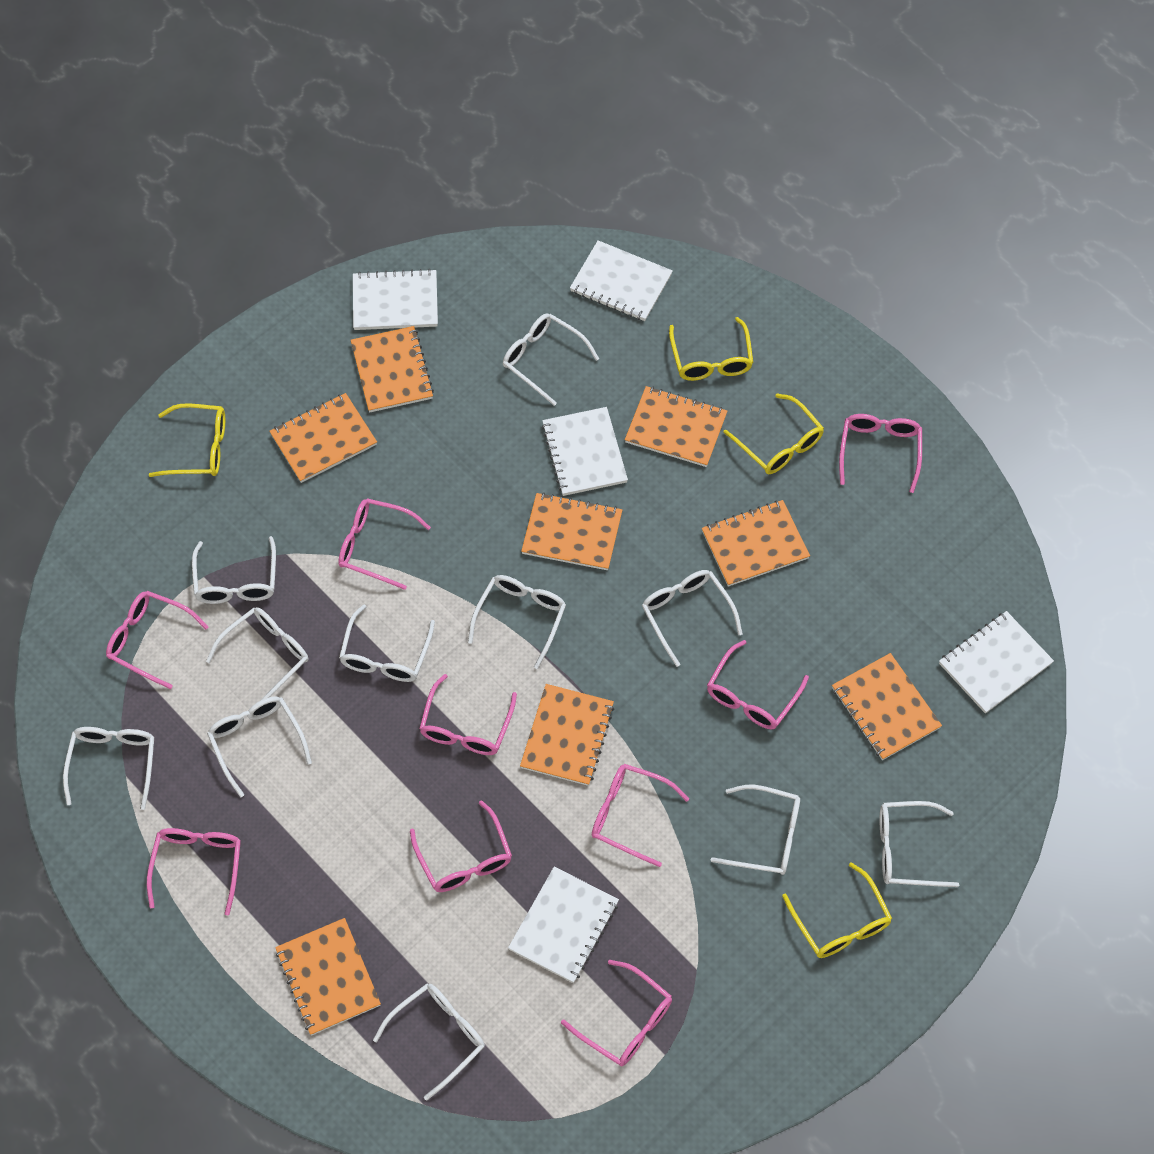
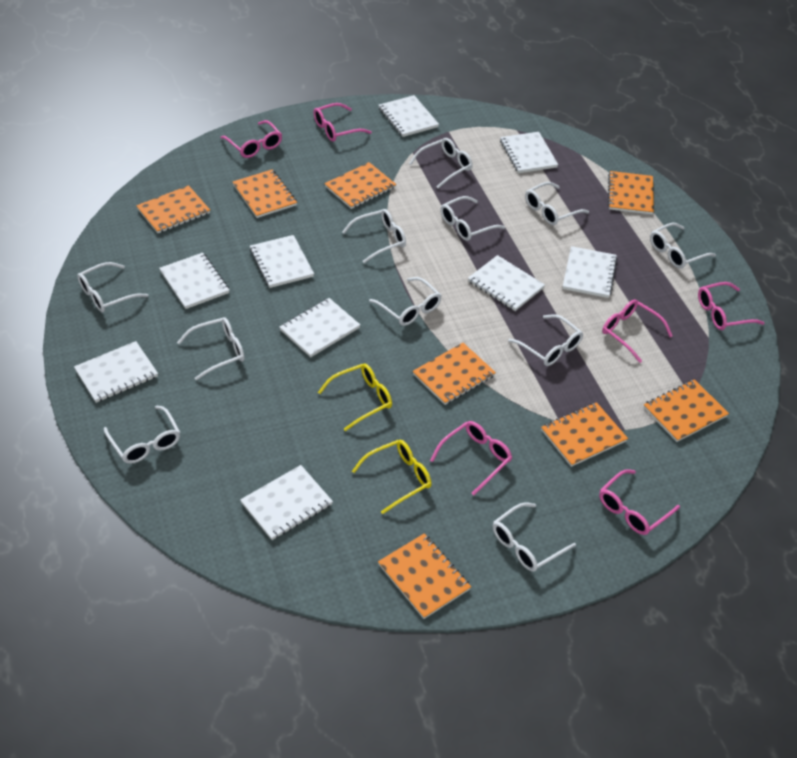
pink glasses: 9 -> 6
white notebook: 5 -> 9
yellow glasses: 4 -> 2

